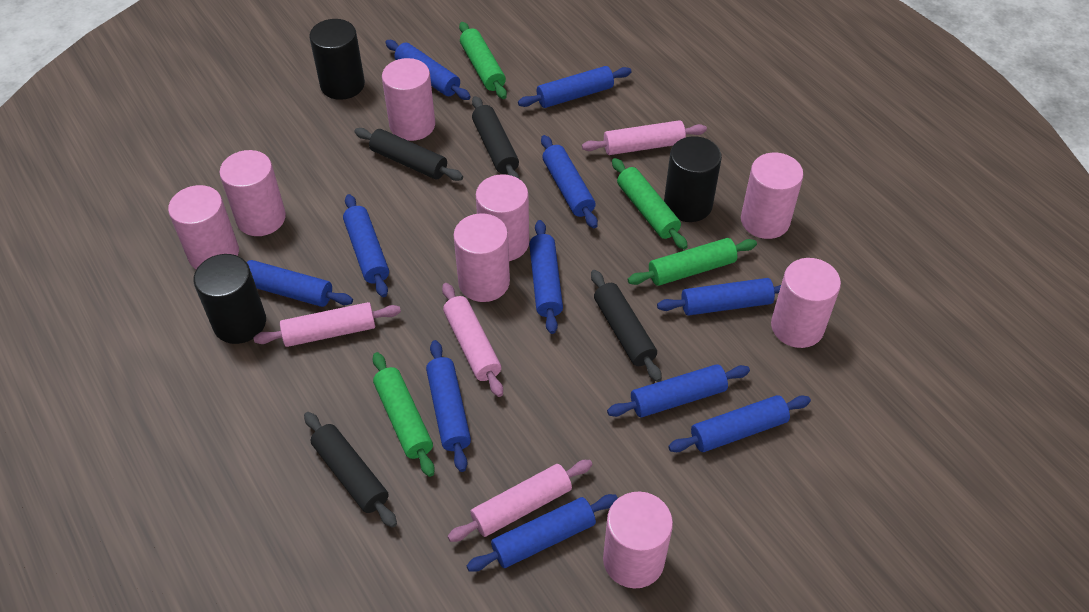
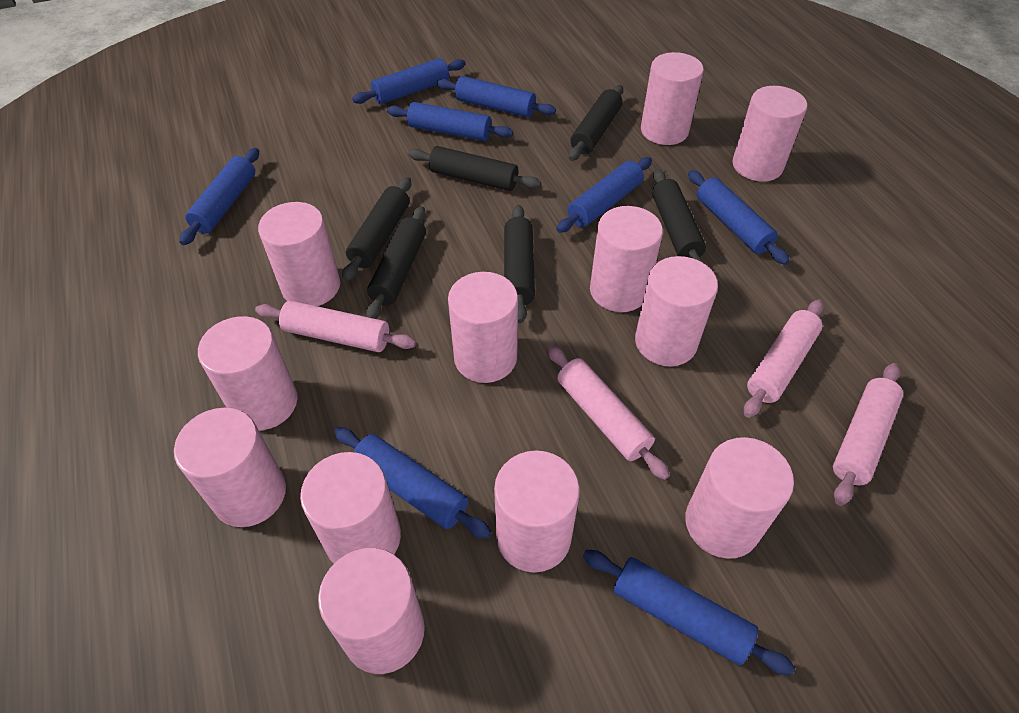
black cylinder: 3 -> 0
black rolling pin: 4 -> 6
blue rolling pin: 11 -> 8
green rolling pin: 4 -> 0
pink cylinder: 8 -> 12

